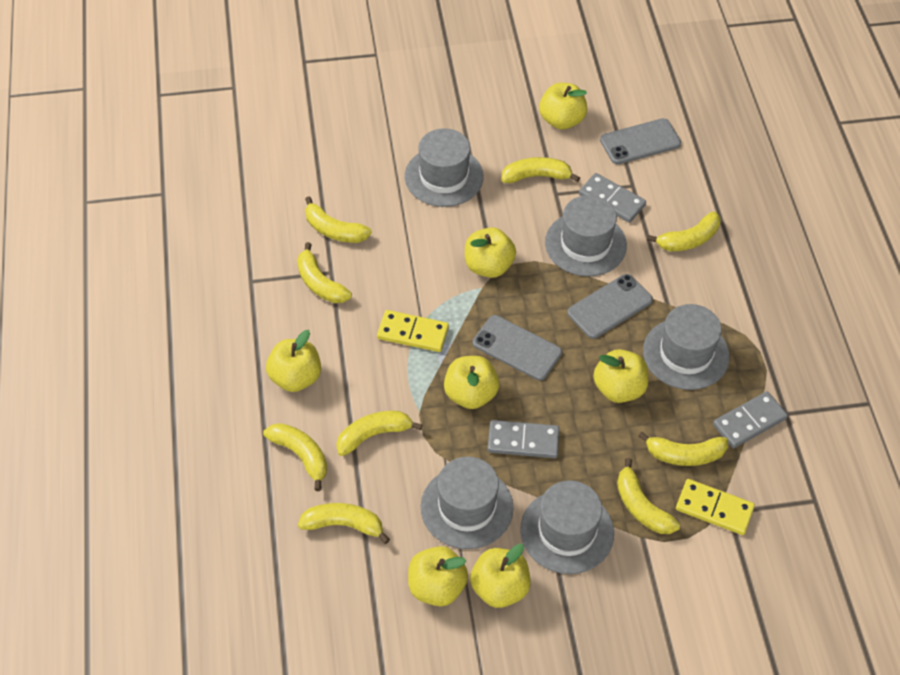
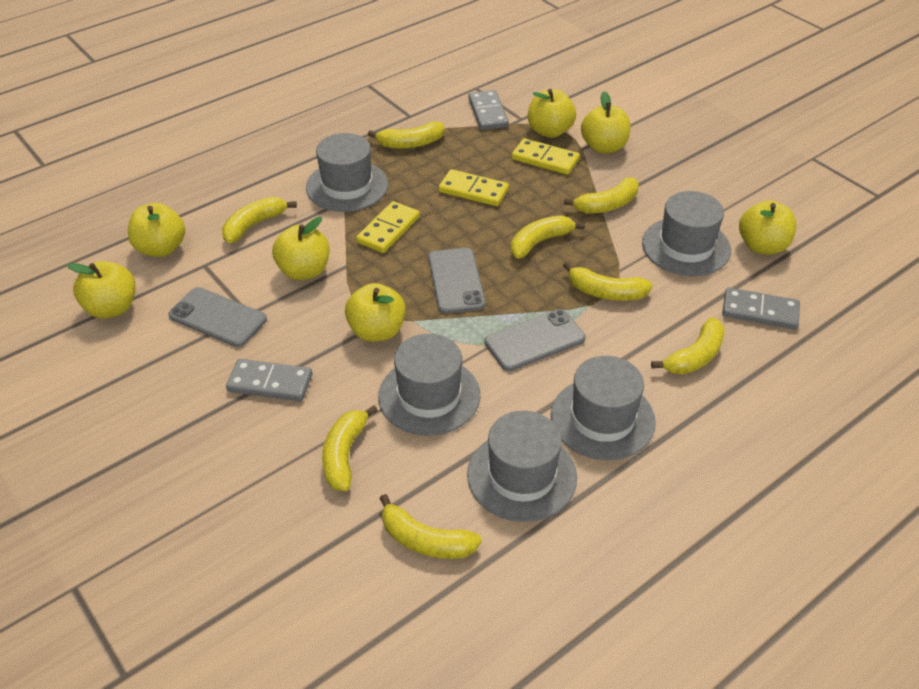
yellow banana: 9 -> 8
yellow domino: 2 -> 3

